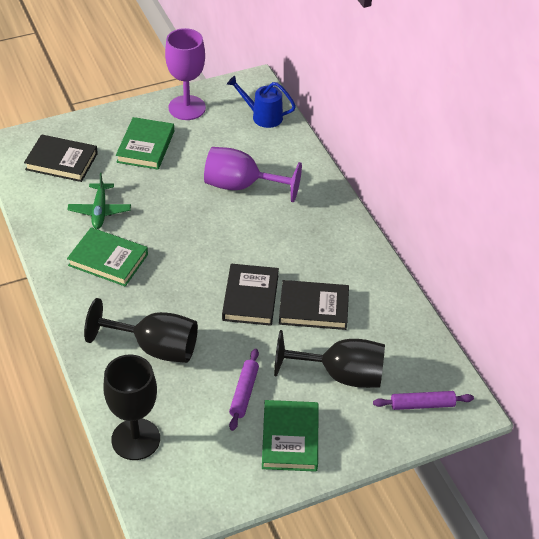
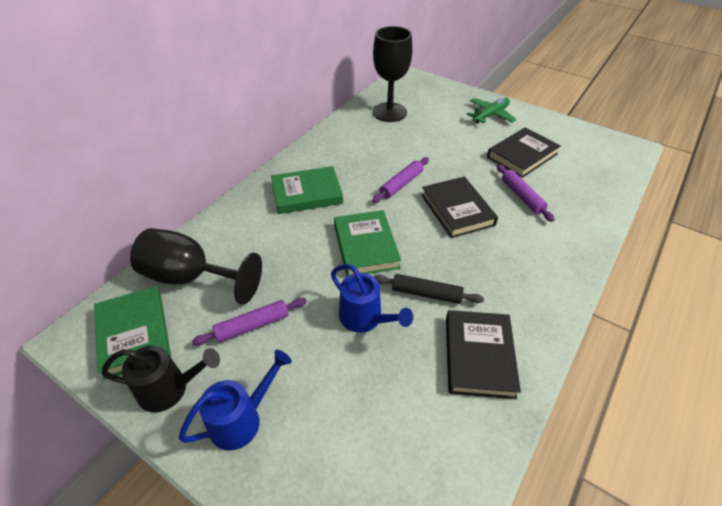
black goblet: 3 -> 2
black rolling pin: 0 -> 1
black watering can: 0 -> 1
blue watering can: 1 -> 2
purple goblet: 2 -> 0
purple rolling pin: 2 -> 3

